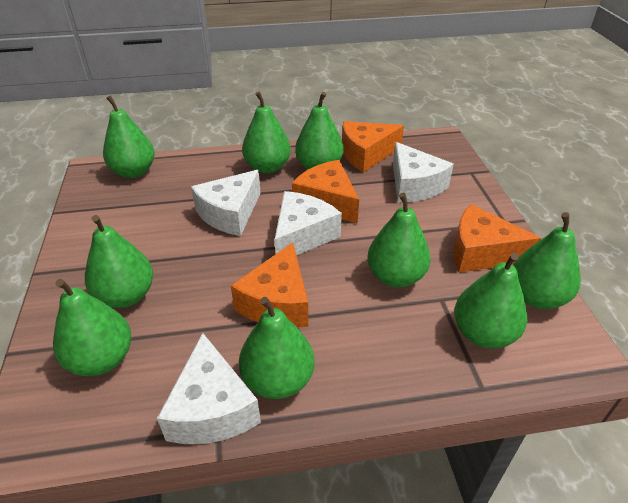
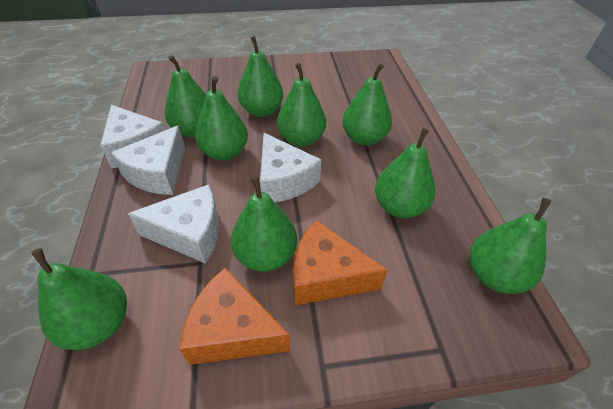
orange cheese: 4 -> 2

